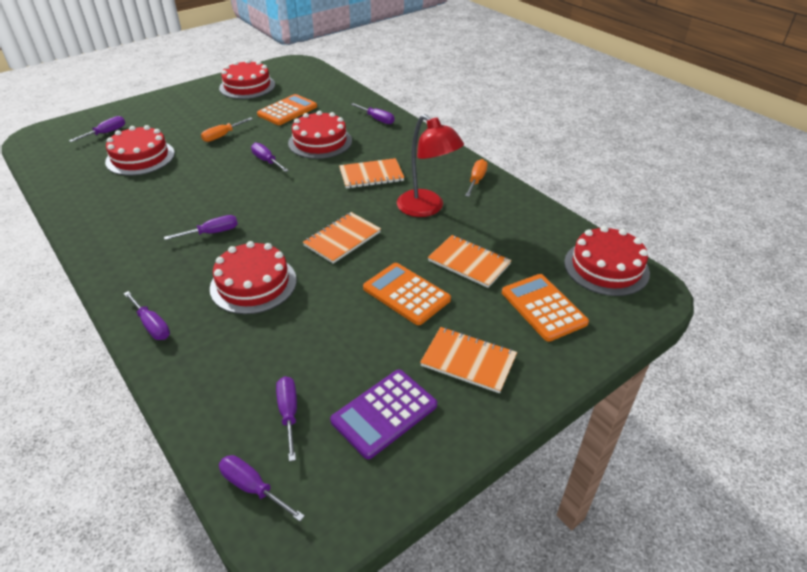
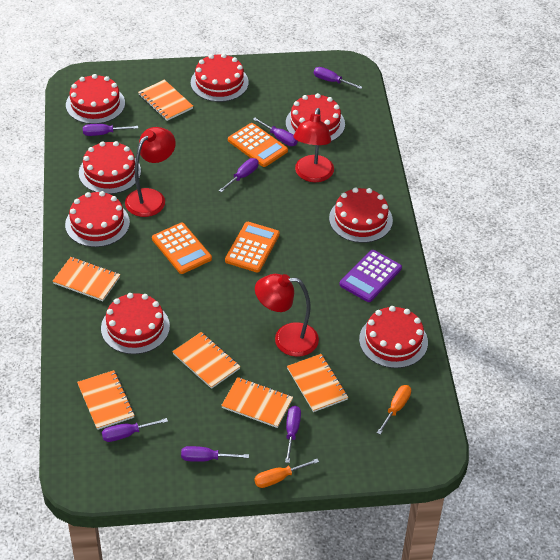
orange notebook: 4 -> 6
red cake: 5 -> 8
red lamp: 1 -> 3

